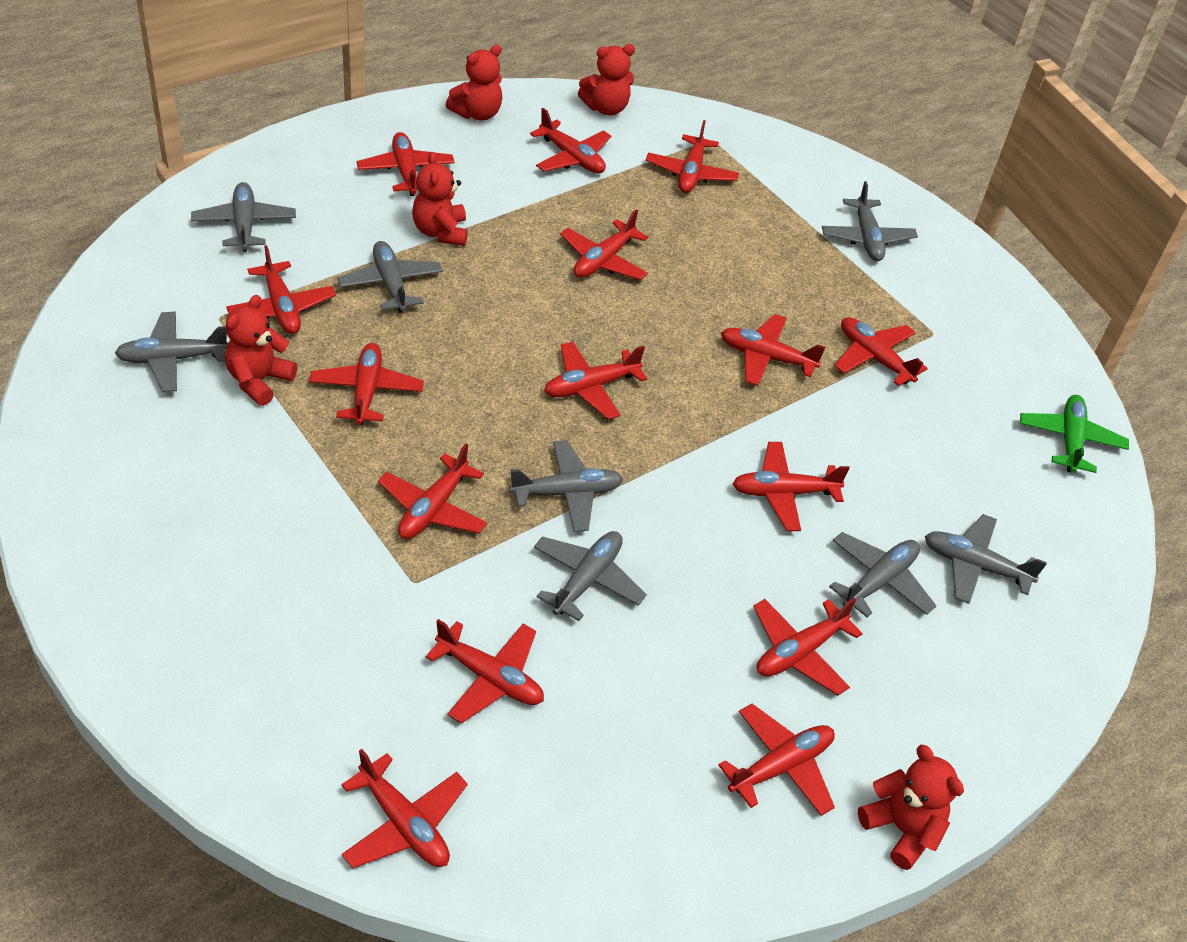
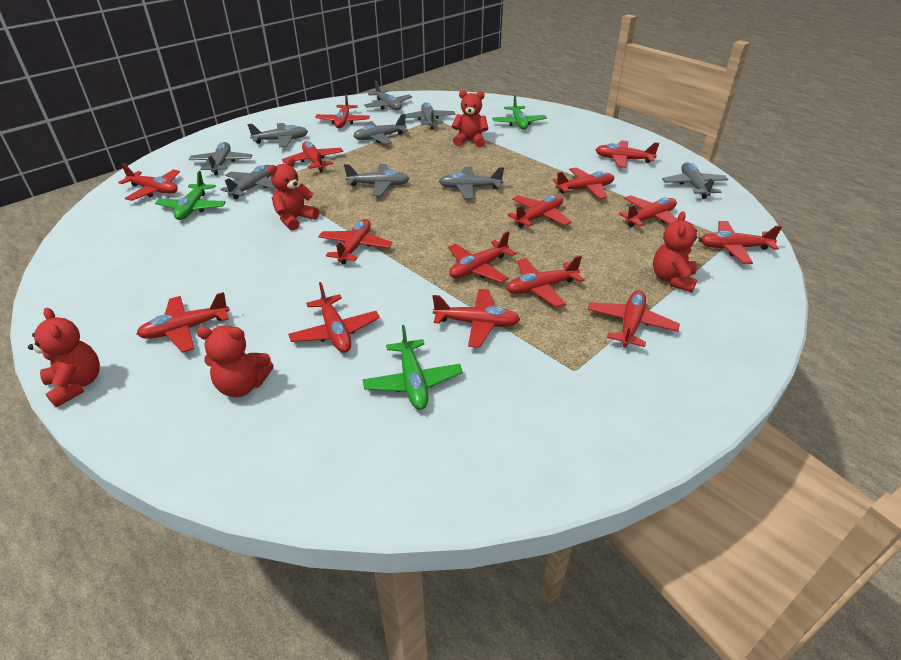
green plane: 1 -> 3
grey plane: 8 -> 9

